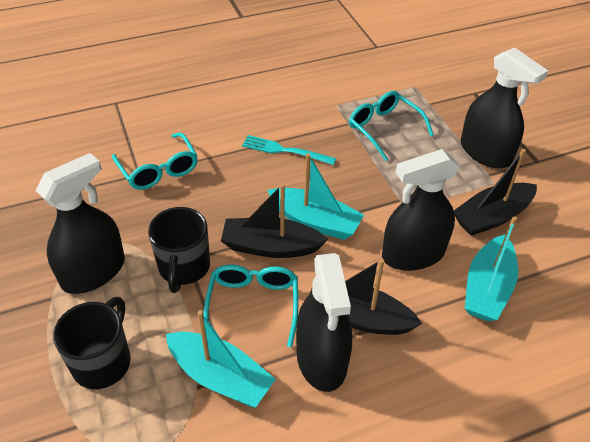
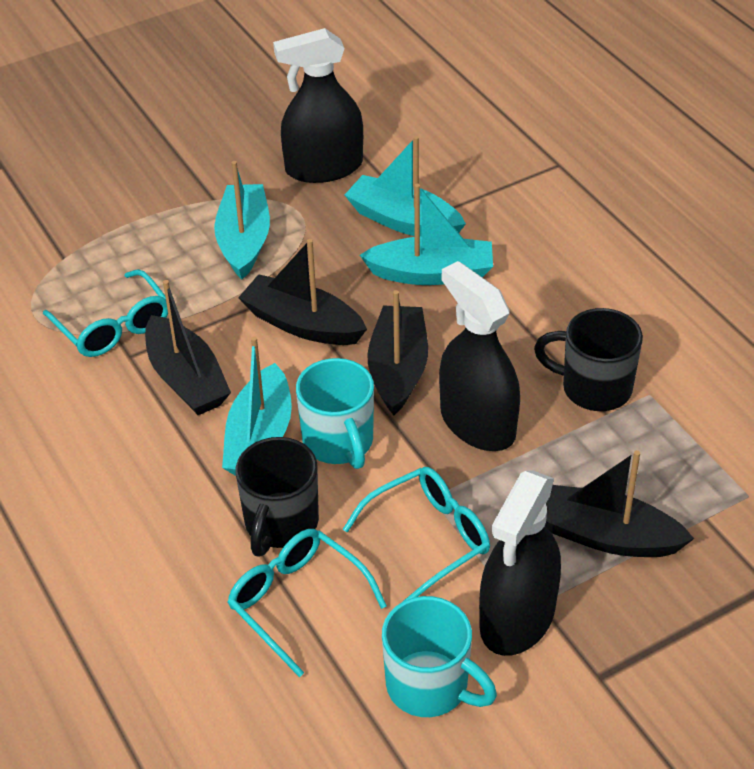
black boat: 3 -> 4
black spray bottle: 4 -> 3
turquoise boat: 3 -> 4
turquoise fork: 1 -> 0
turquoise mug: 0 -> 2

